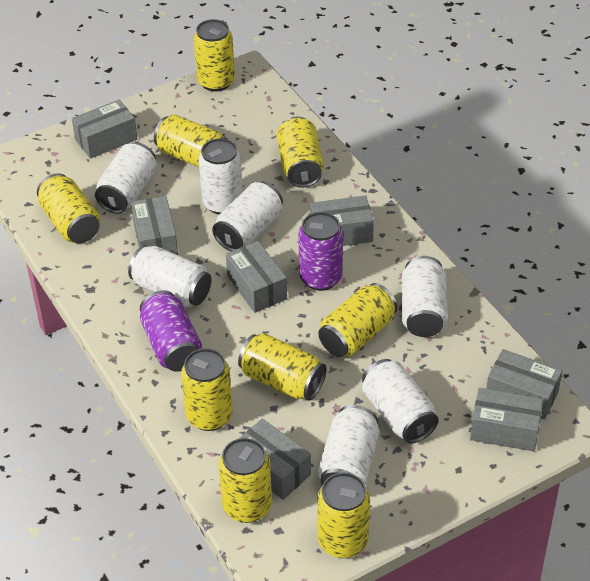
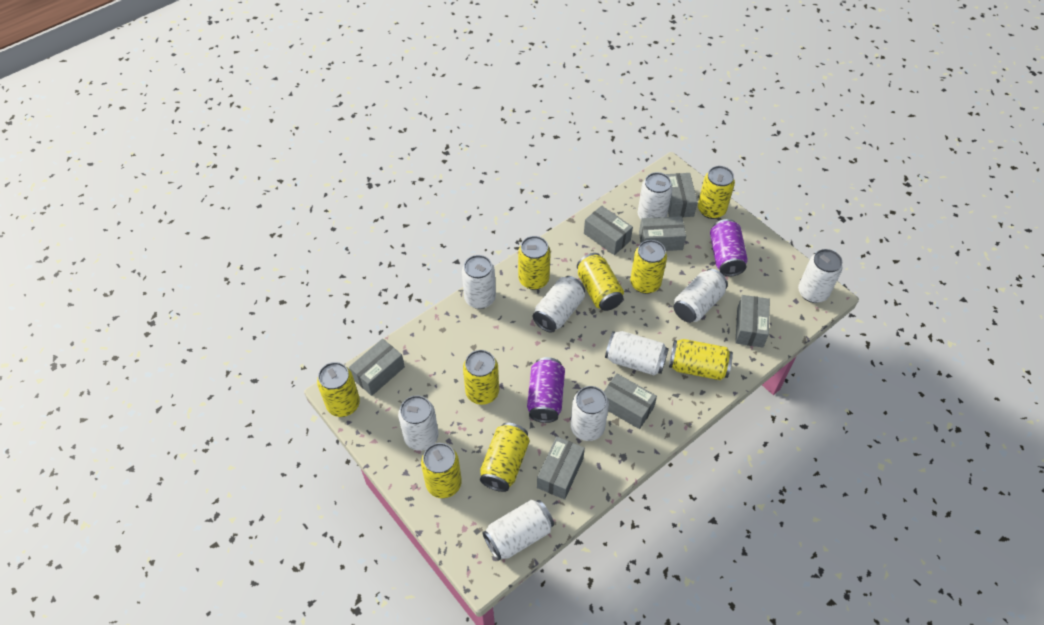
white can: 7 -> 9

